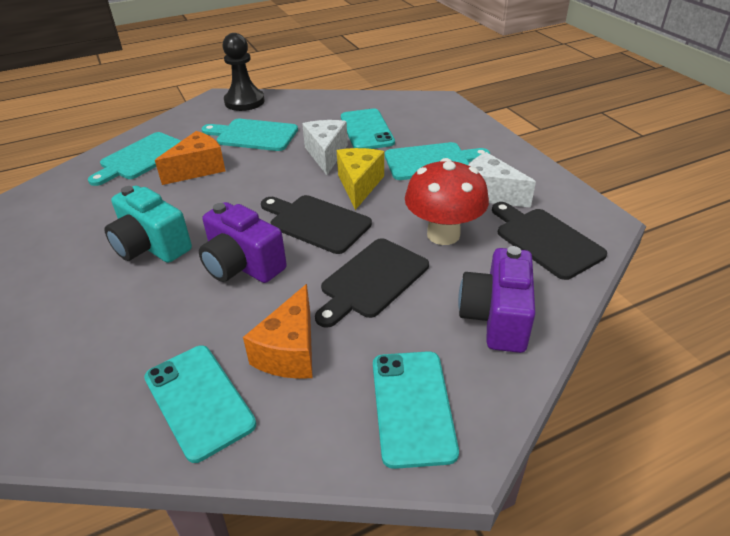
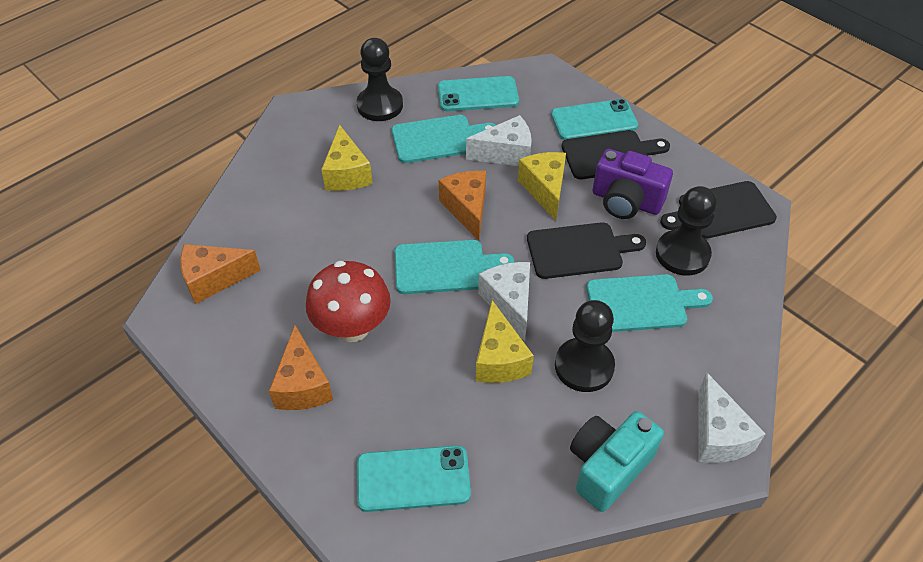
black pawn: 1 -> 3
orange cheese: 2 -> 3
purple camera: 2 -> 1
white cheese: 2 -> 3
yellow cheese: 1 -> 3

